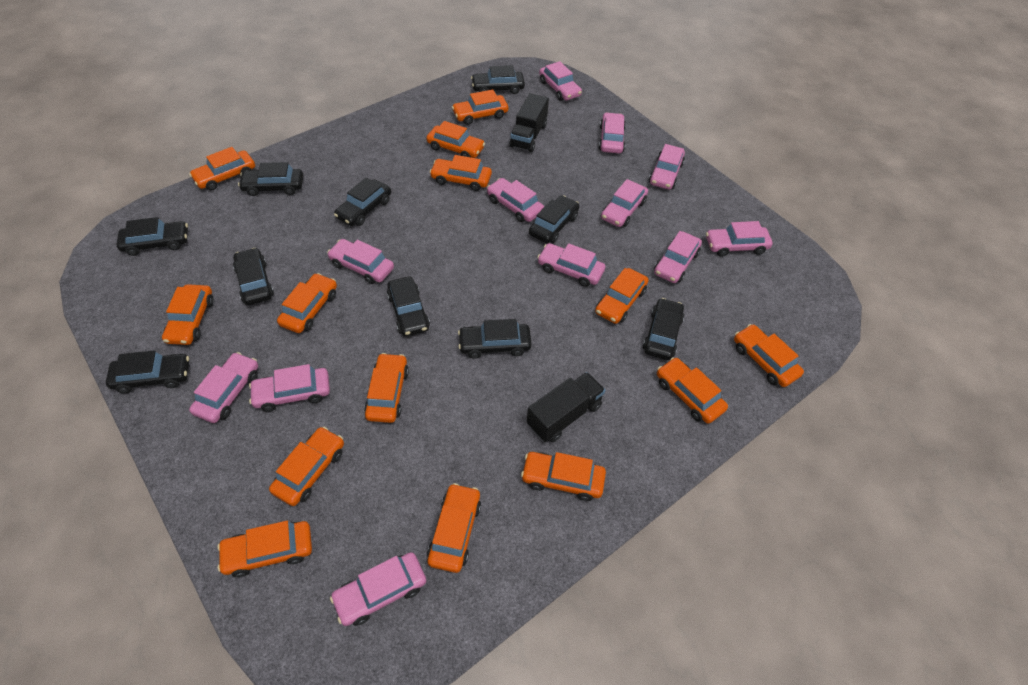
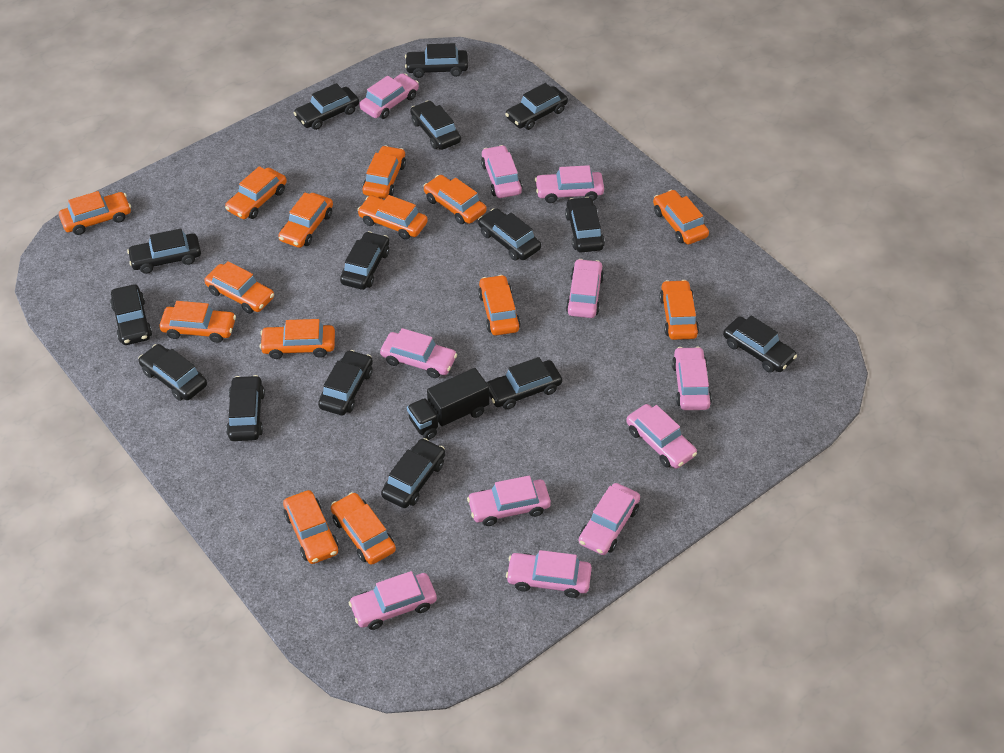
black car: 10 -> 15
black truck: 2 -> 1
pink car: 12 -> 11

